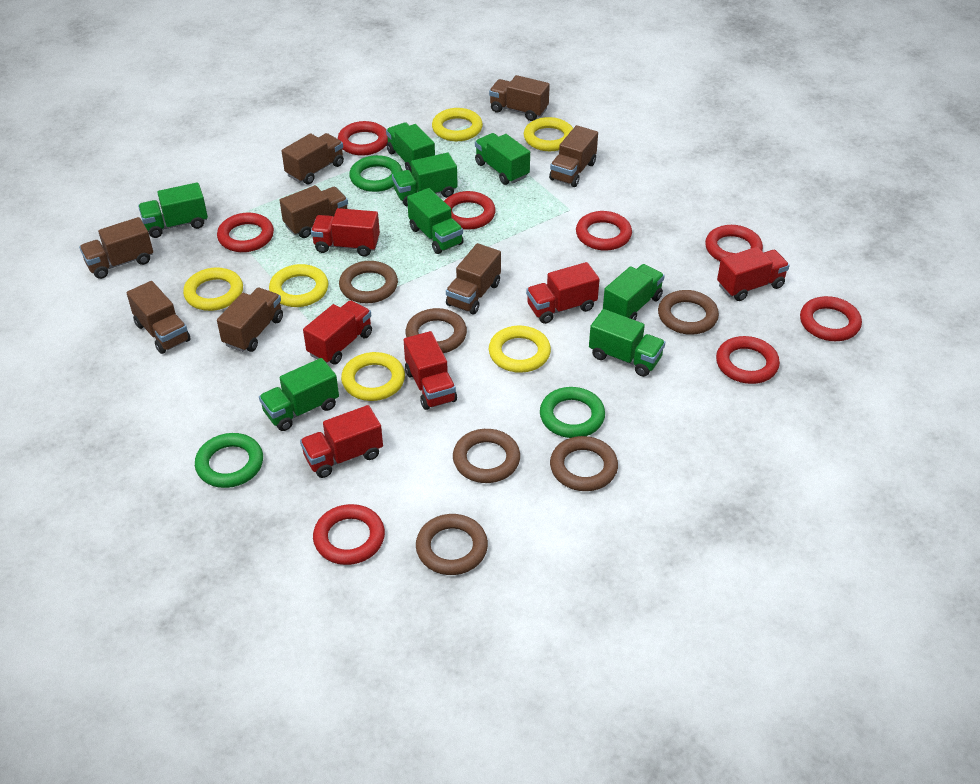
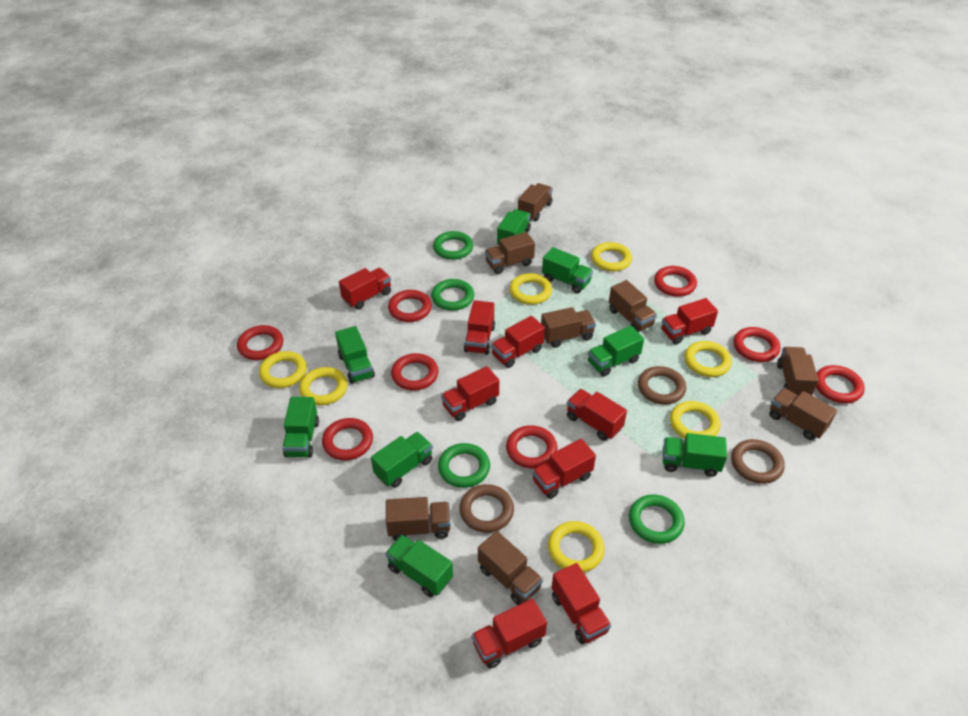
brown ring: 6 -> 3
green ring: 3 -> 4
red truck: 6 -> 9
yellow ring: 6 -> 7

